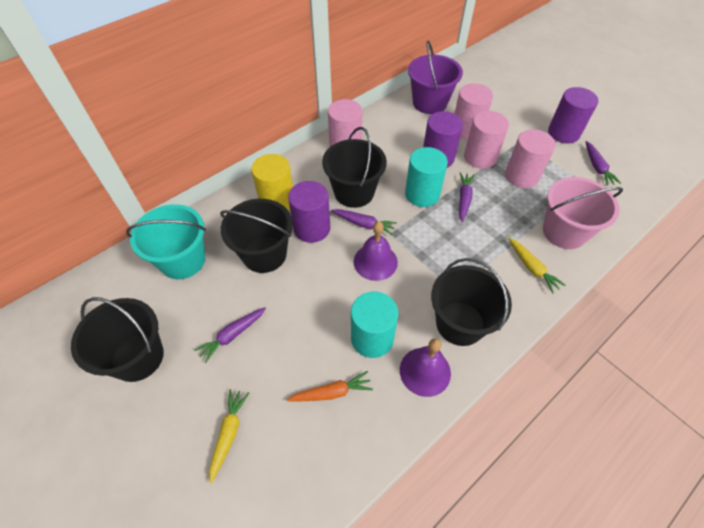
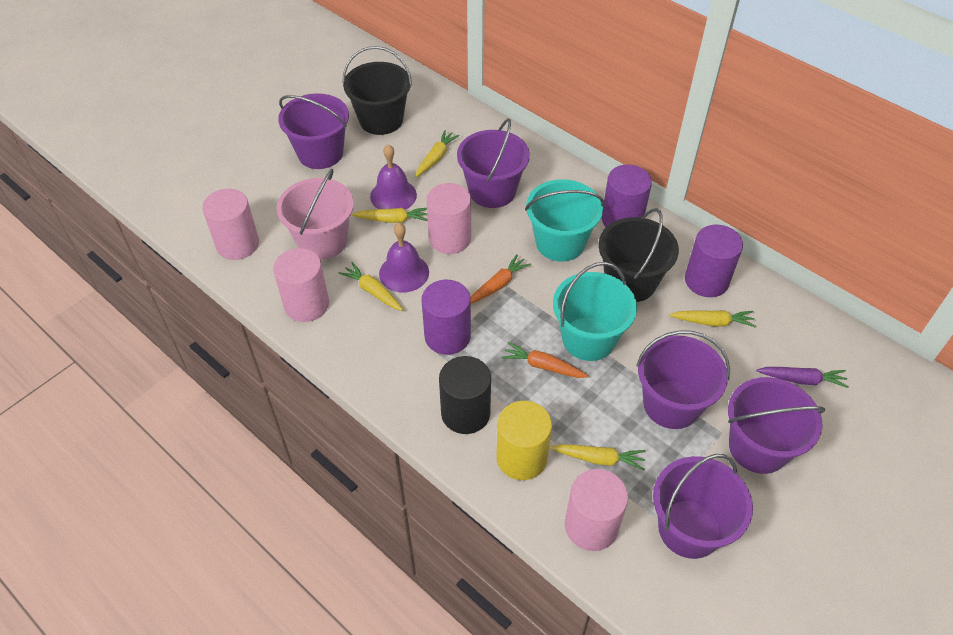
black bucket: 4 -> 2
black cylinder: 0 -> 1
orange carrot: 1 -> 2
purple bucket: 1 -> 5
purple carrot: 4 -> 1
turquoise bucket: 1 -> 2
turquoise cylinder: 2 -> 0
yellow carrot: 2 -> 5

